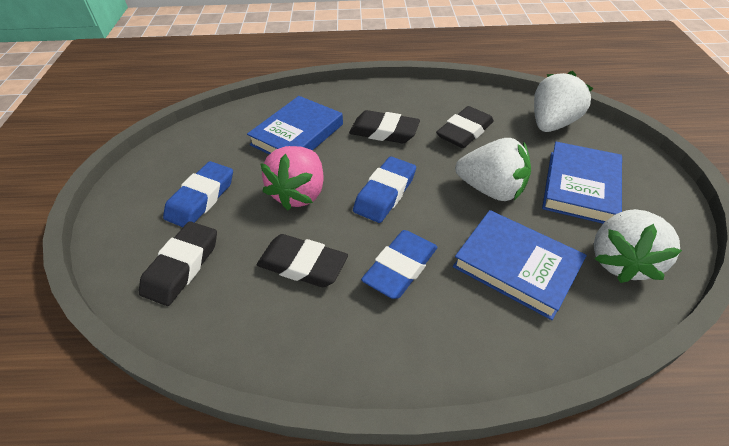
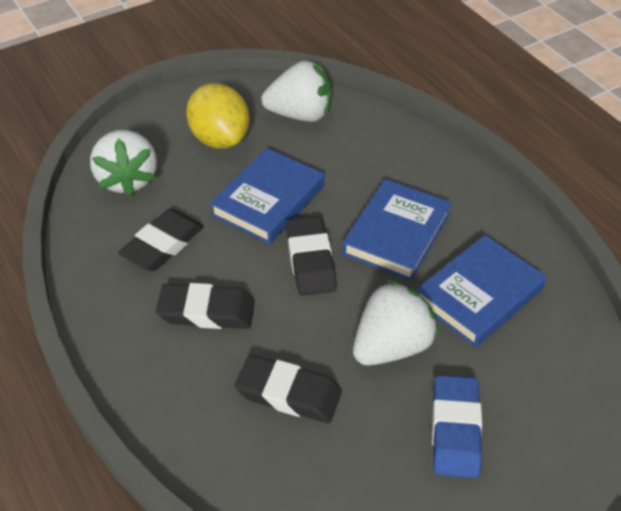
blue eraser: 3 -> 1
pink strawberry: 1 -> 0
yellow lemon: 0 -> 1

